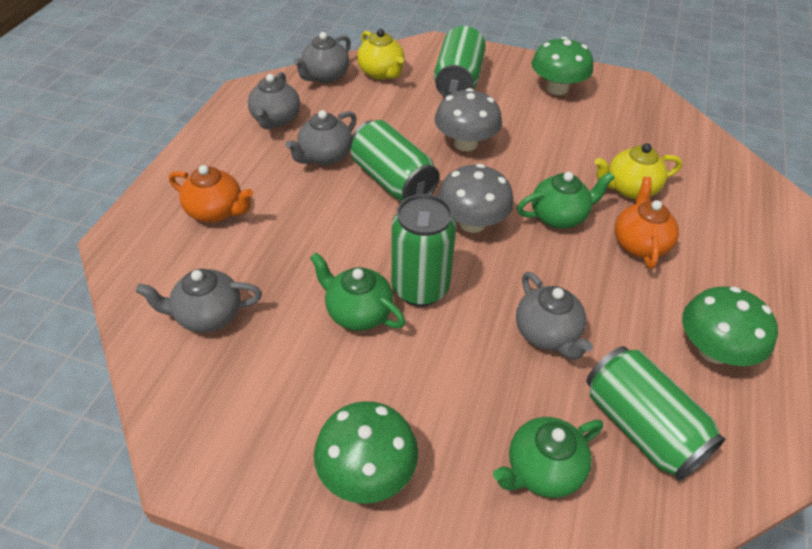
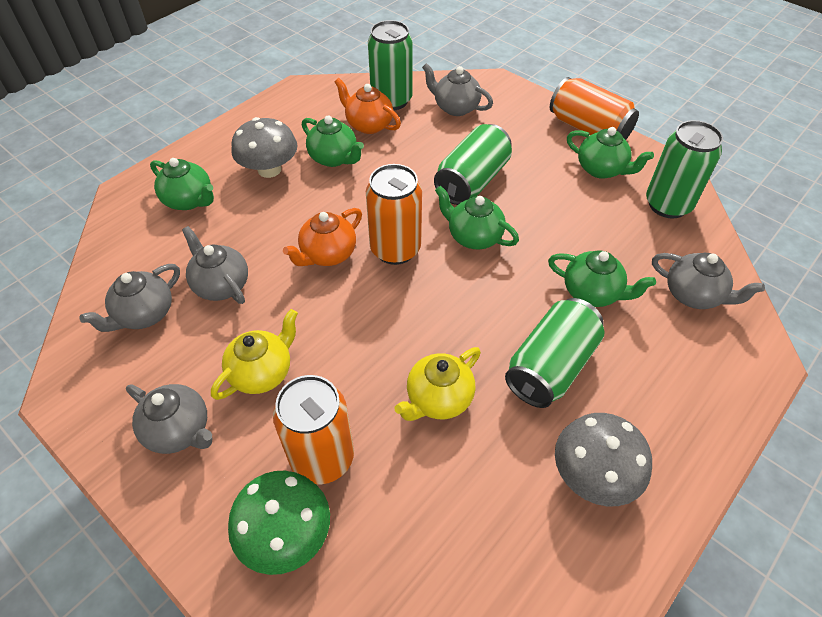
green mushroom: 3 -> 1
green teapot: 3 -> 5
orange can: 0 -> 3

